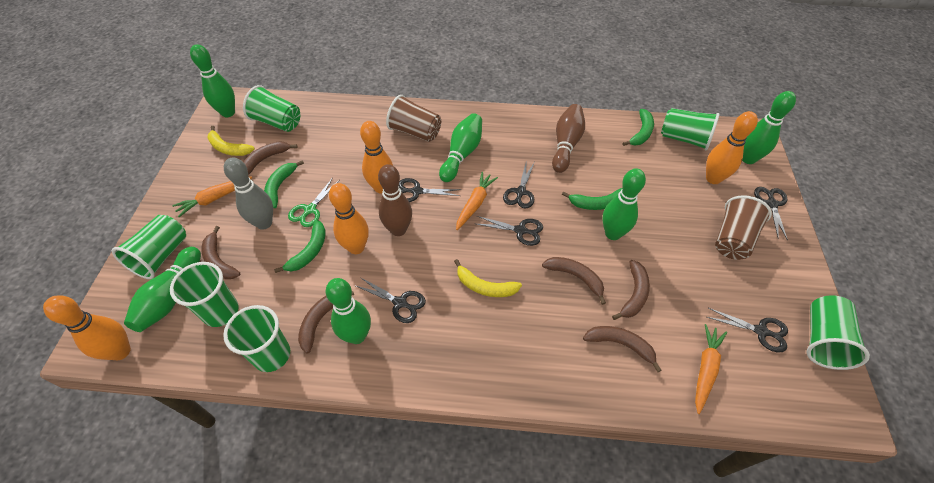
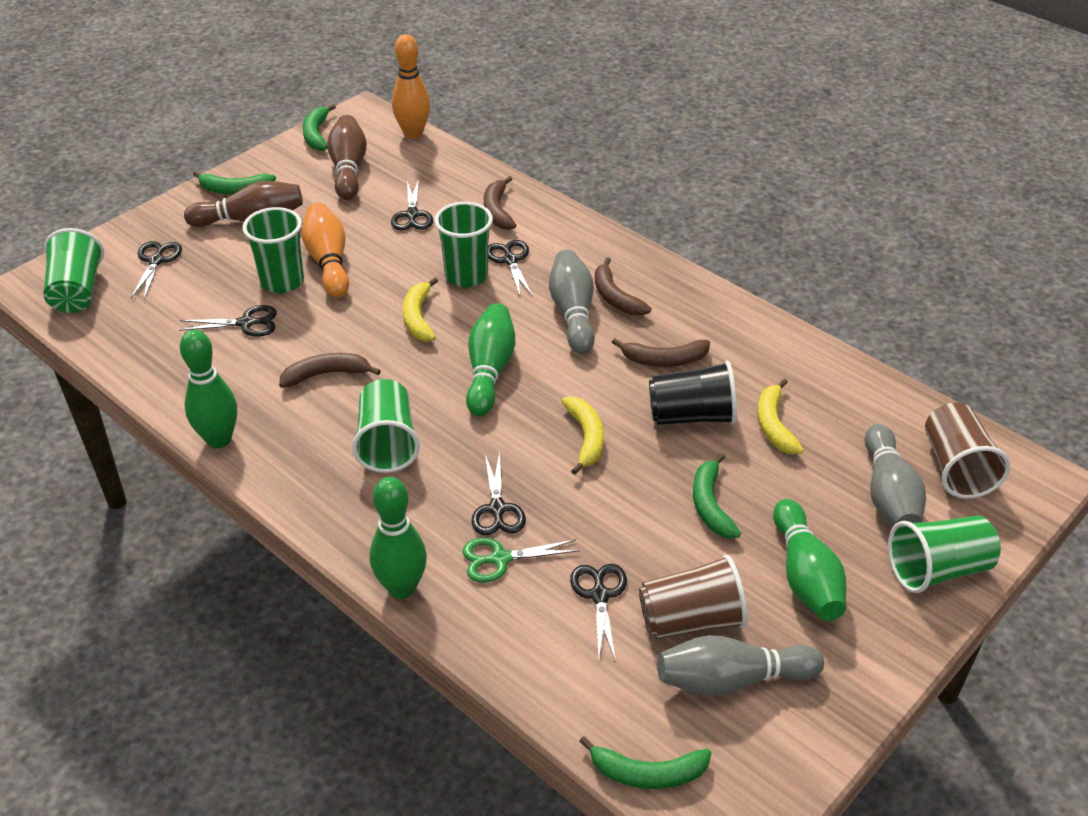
black cup: 0 -> 1
brown banana: 6 -> 4
green bowling pin: 6 -> 4
green cup: 6 -> 5
grey bowling pin: 1 -> 3
orange bowling pin: 4 -> 2
orange carrot: 3 -> 0
yellow banana: 2 -> 3

